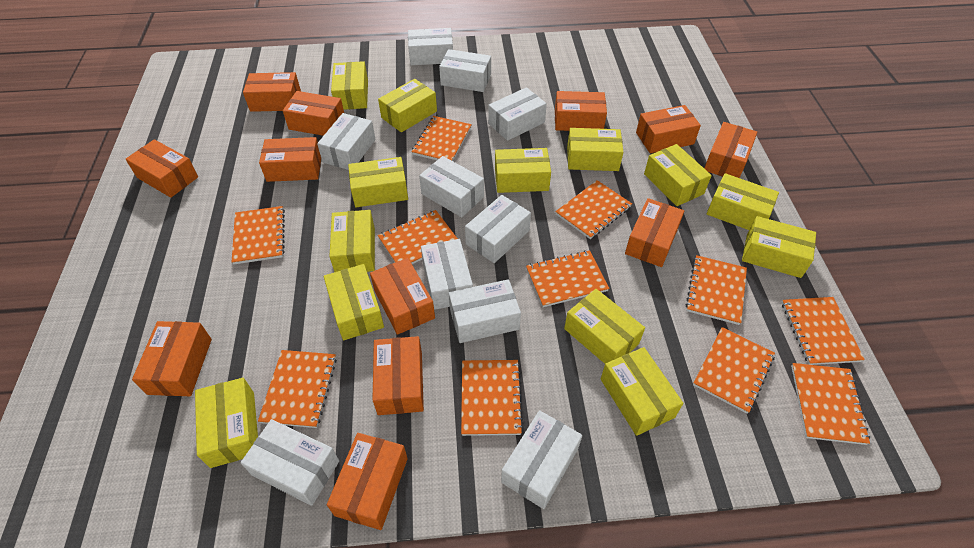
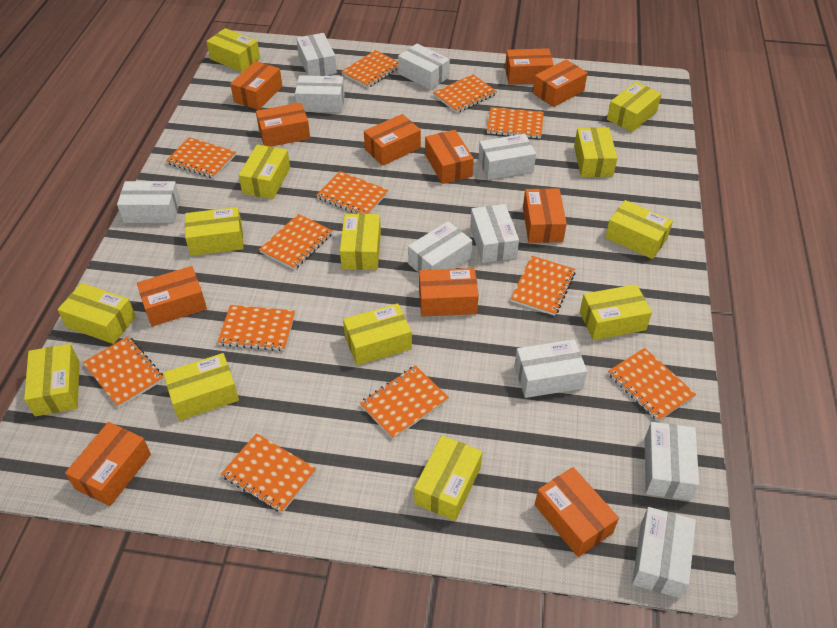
orange box: 12 -> 11
orange notebook: 11 -> 12

